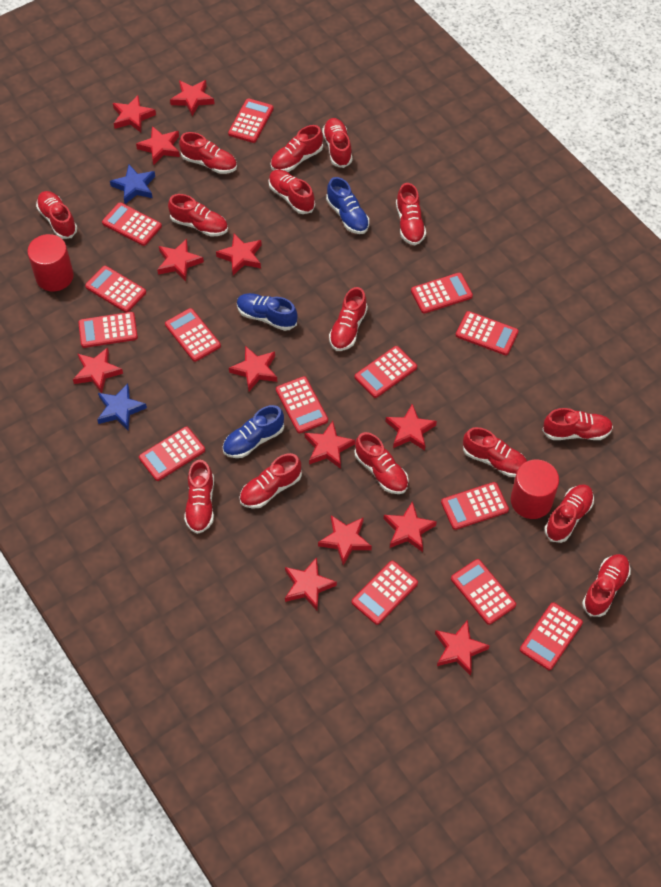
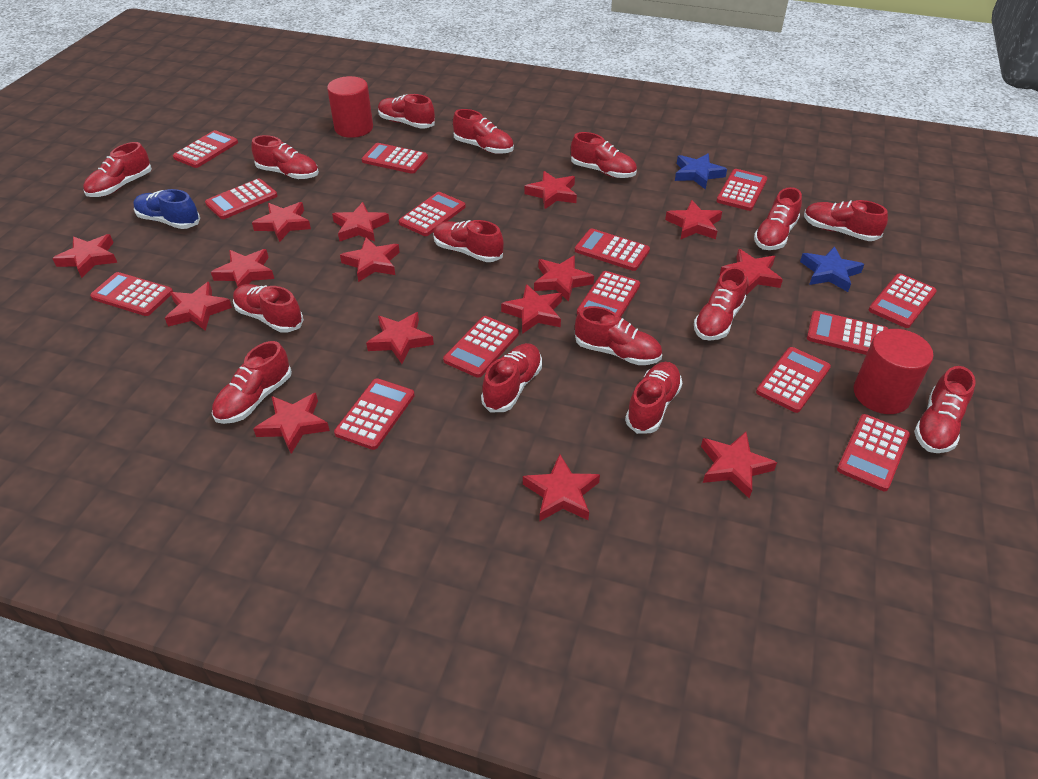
blue shoe: 3 -> 1
red star: 13 -> 15

